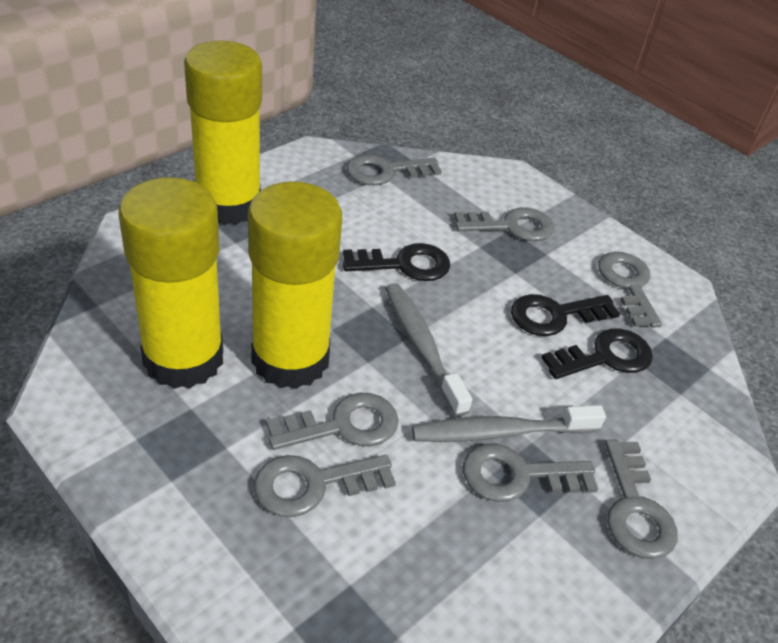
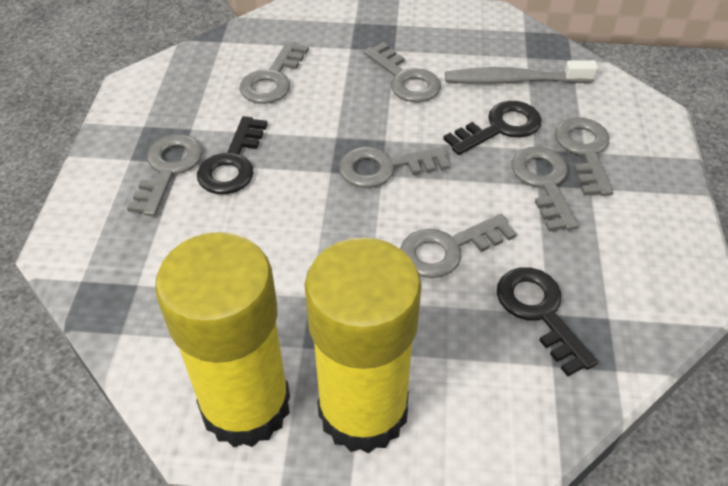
grey toothbrush: 2 -> 1
yellow glue stick: 3 -> 2

